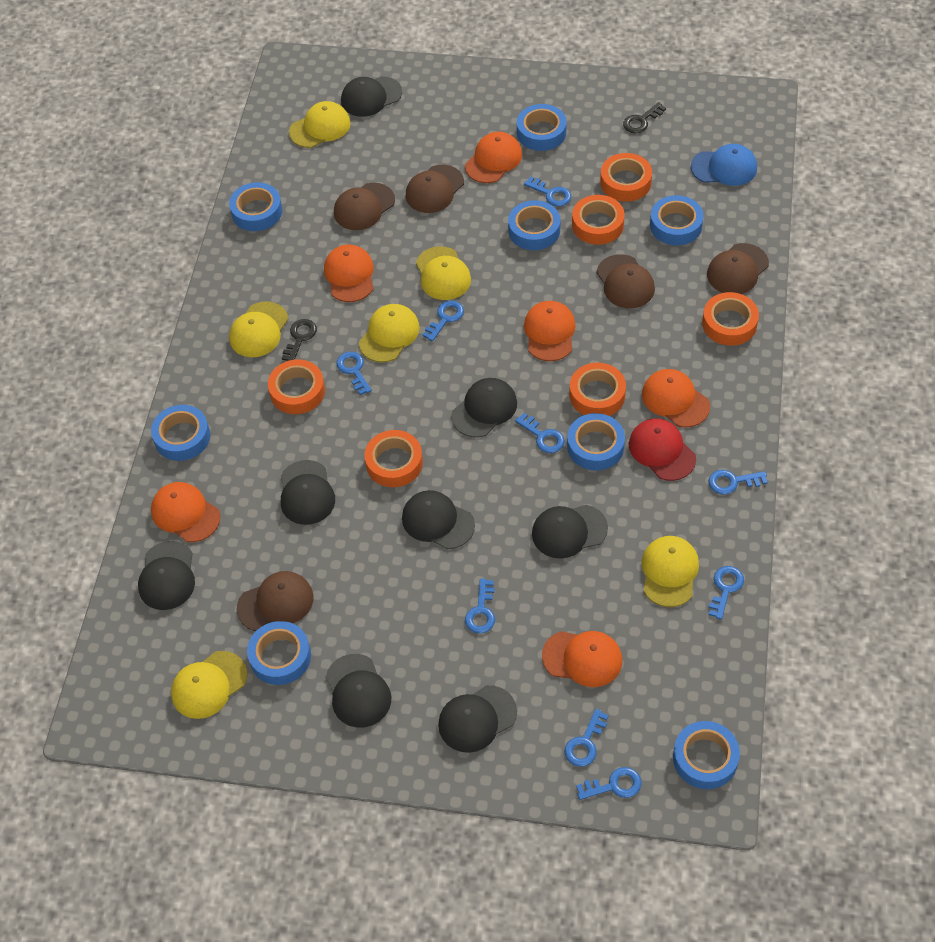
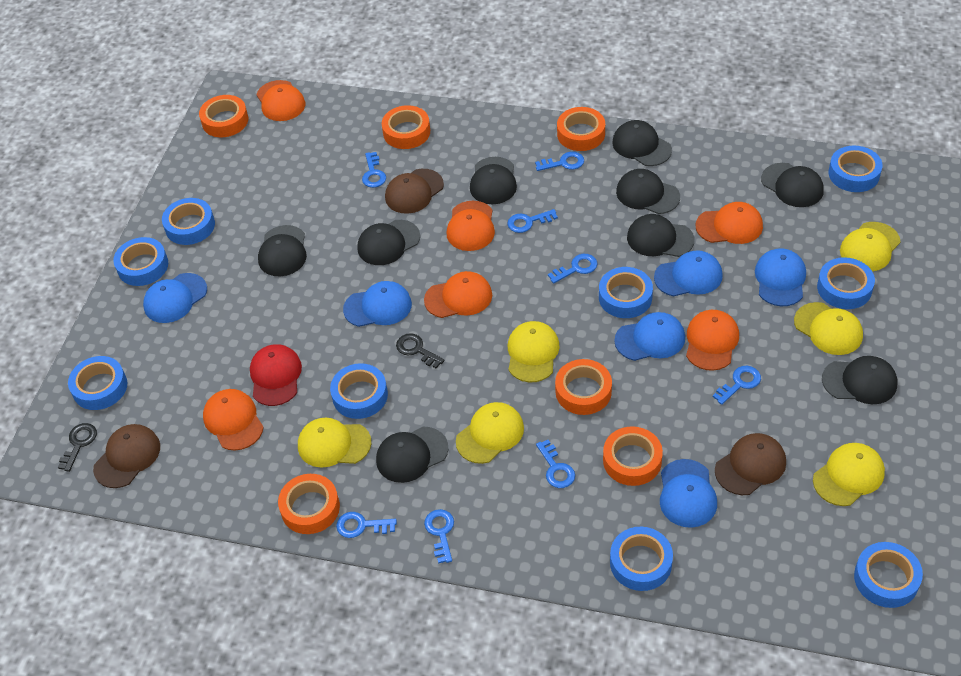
black cap: 8 -> 9
blue cap: 1 -> 6
blue key: 9 -> 8
blue tape: 8 -> 9
brown cap: 5 -> 3

